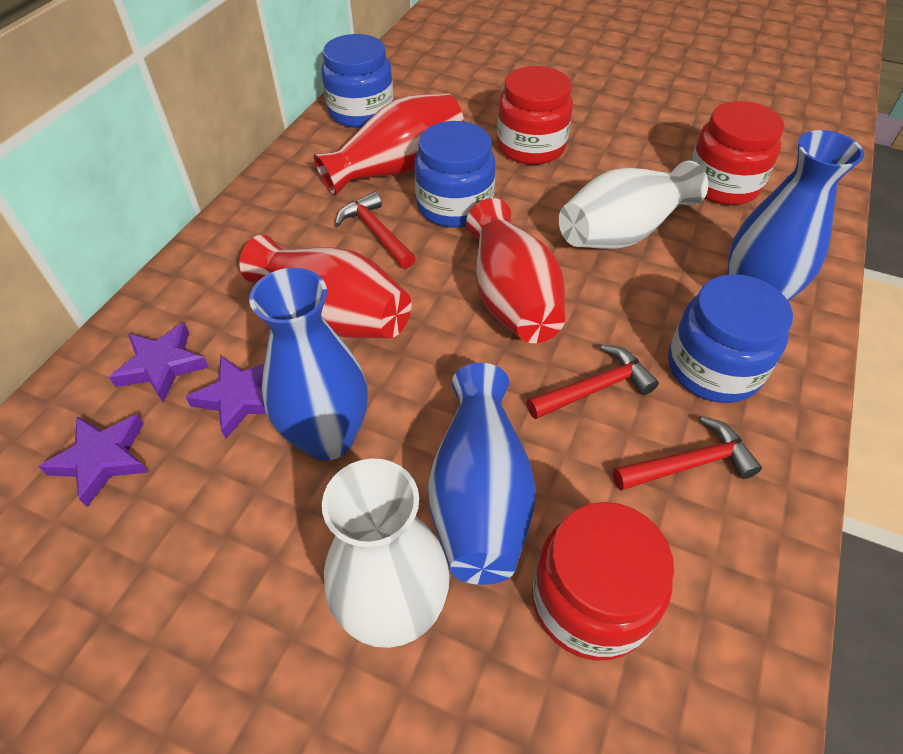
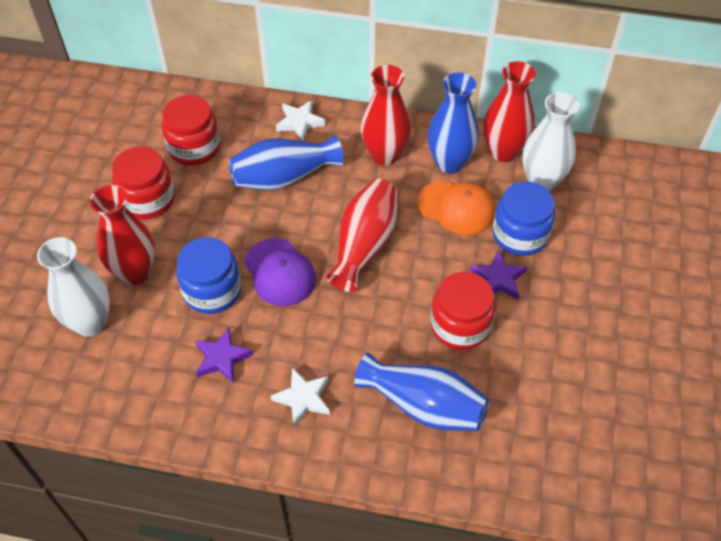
blue jar: 3 -> 2
orange cap: 0 -> 1
purple cap: 0 -> 1
purple star: 3 -> 2
red hammer: 3 -> 0
red vase: 3 -> 4
white star: 0 -> 2

